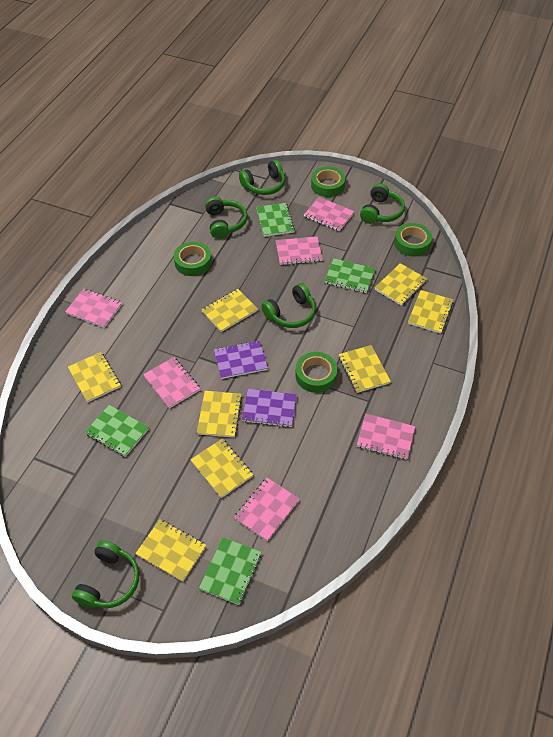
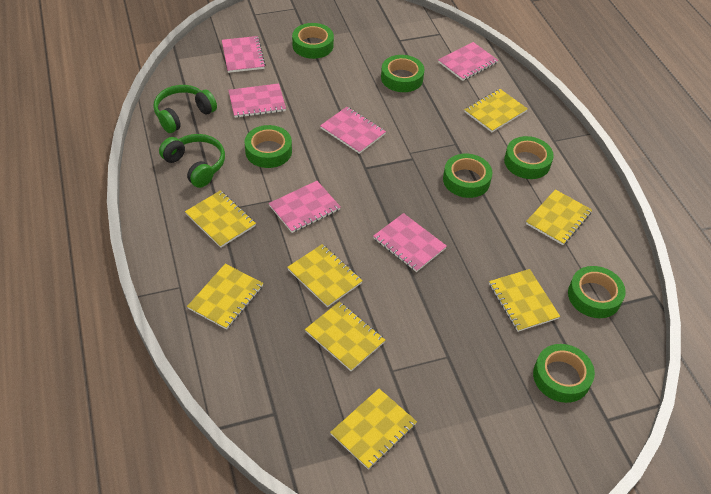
green headphones: 5 -> 2
green notebook: 4 -> 0
green tape: 4 -> 7
purple notebook: 2 -> 0

